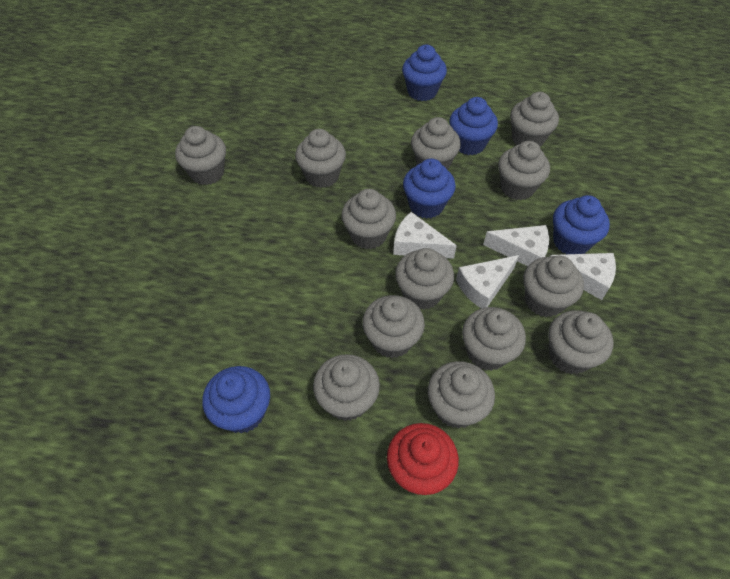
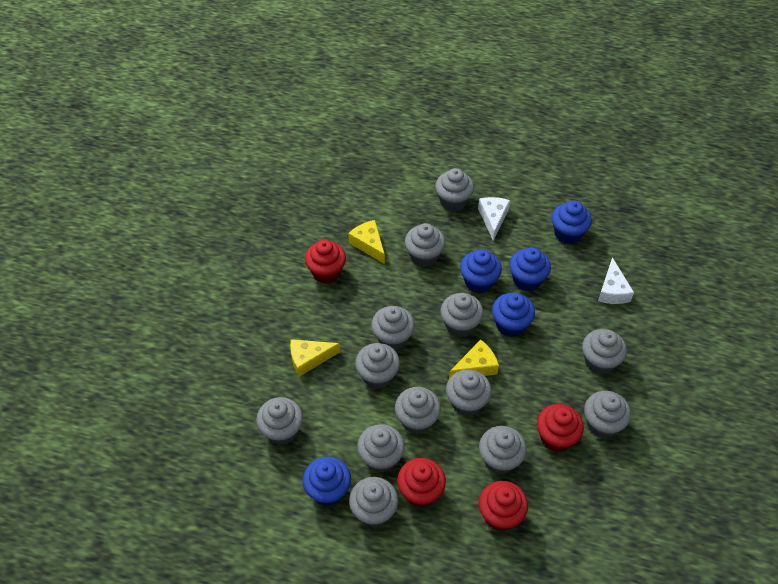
red cupcake: 1 -> 4
white cheese: 4 -> 2
yellow cheese: 0 -> 3

